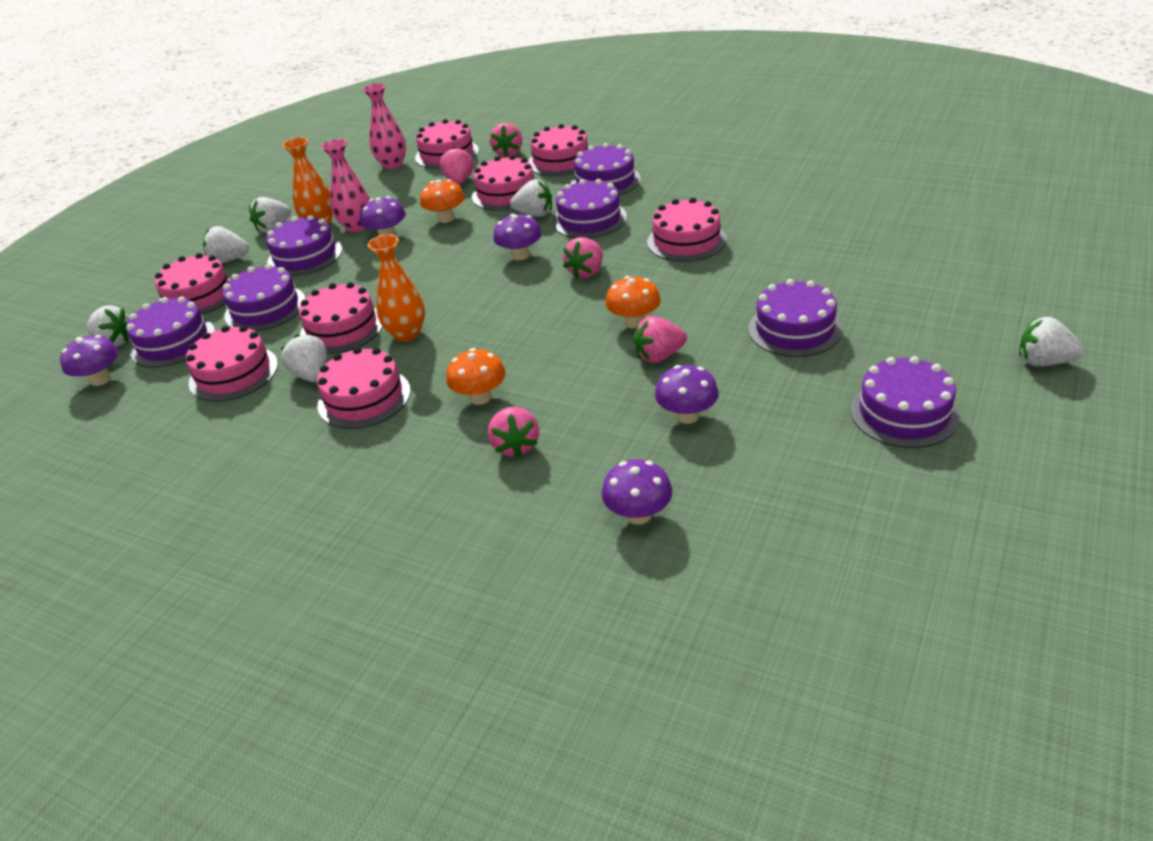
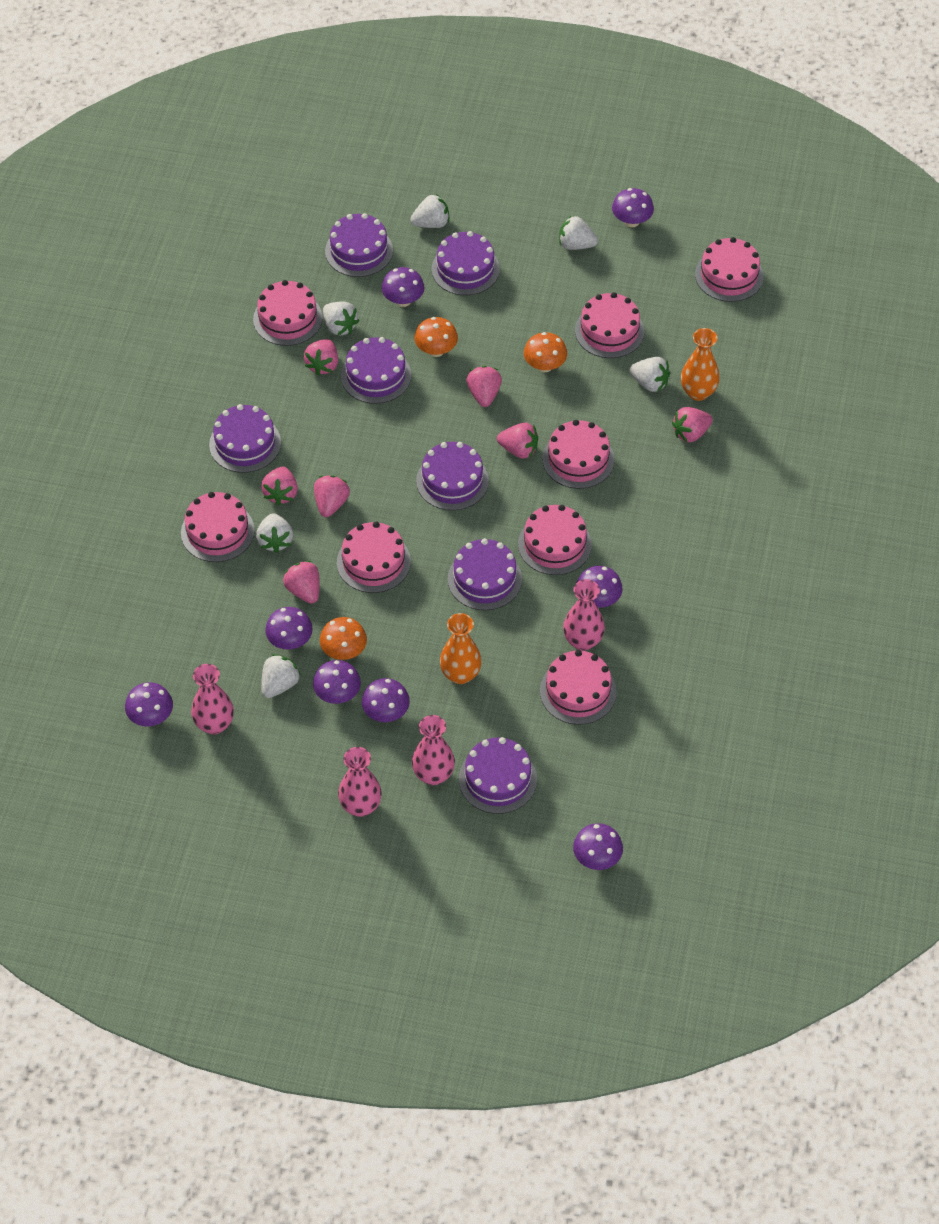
pink strawberry: 5 -> 7
pink vase: 2 -> 4
purple mushroom: 5 -> 8

